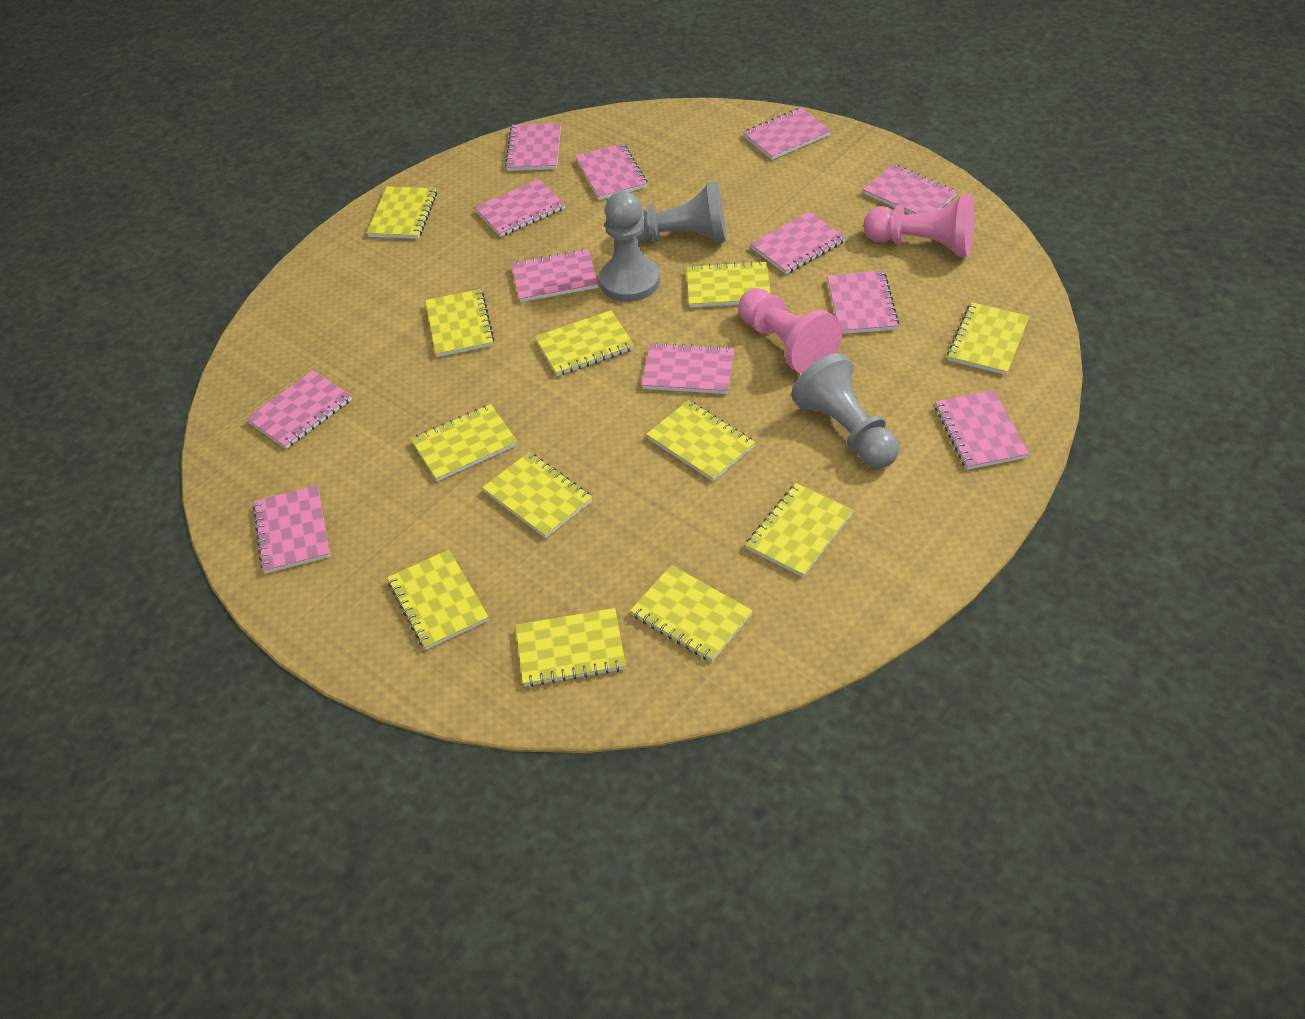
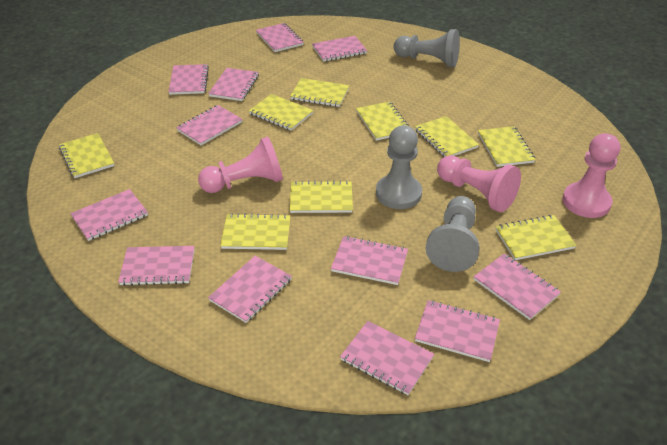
pink pawn: 2 -> 3
yellow notebook: 12 -> 9

